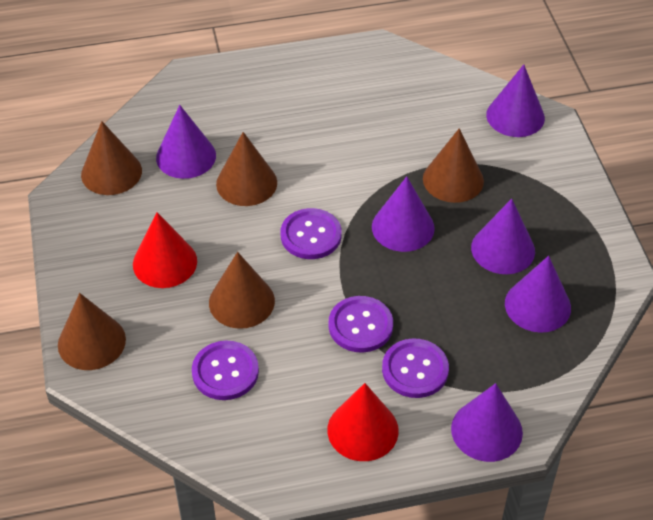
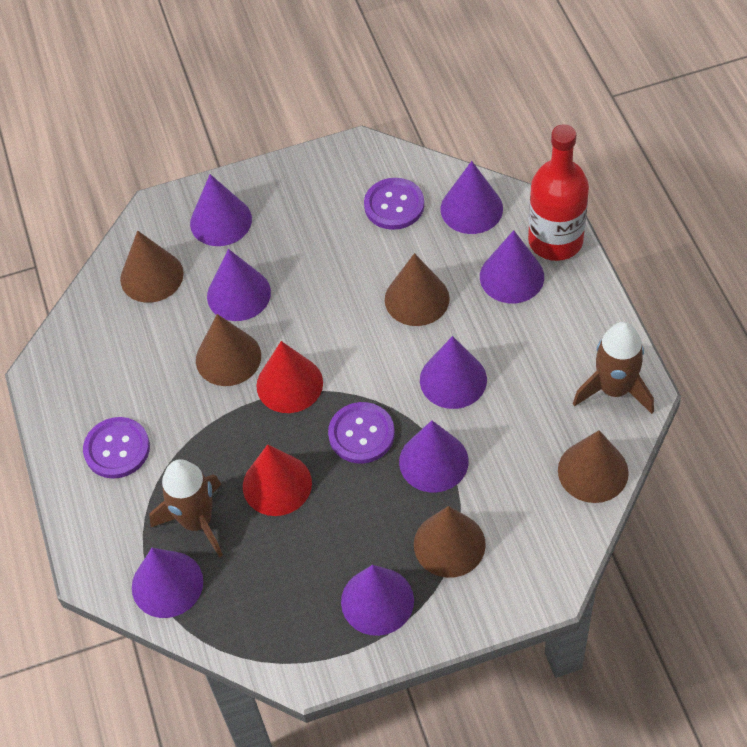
brown rocket: 0 -> 2
purple button: 4 -> 3
purple cone: 6 -> 8
red bottle: 0 -> 1

